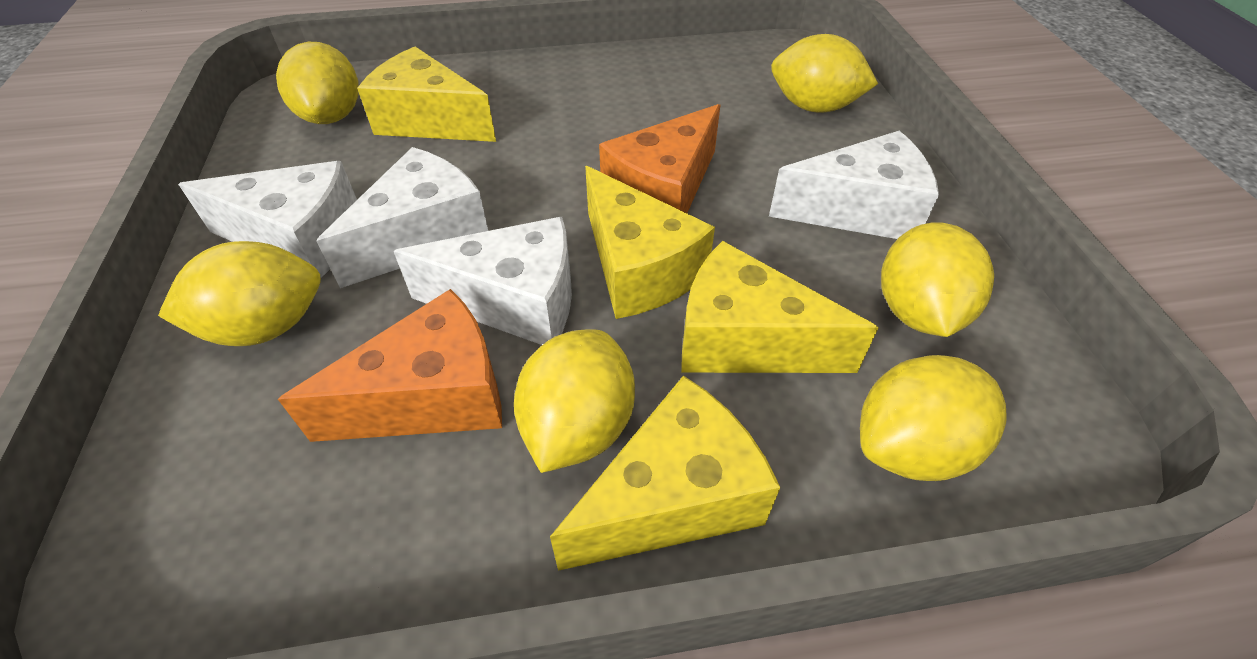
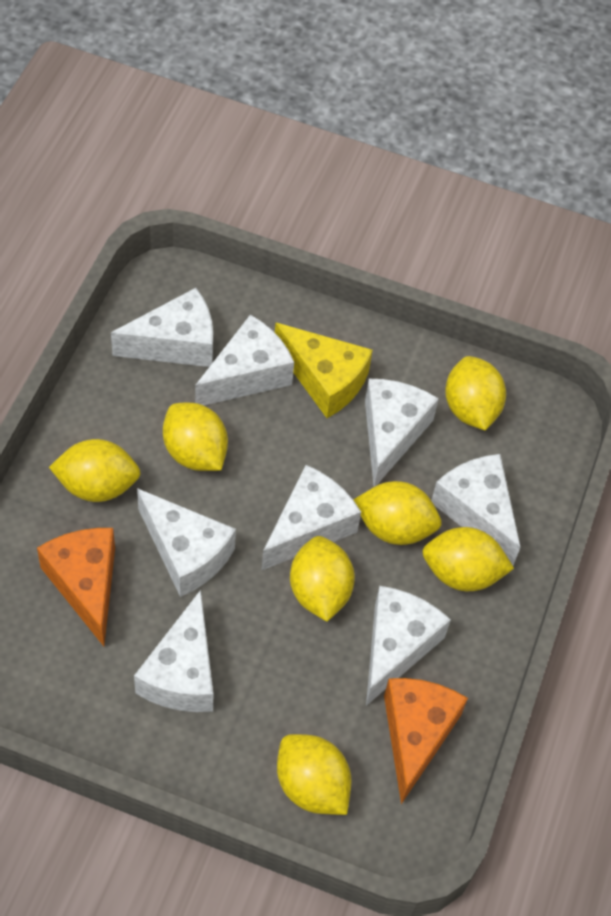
white cheese: 4 -> 8
yellow cheese: 4 -> 1
yellow lemon: 6 -> 7

